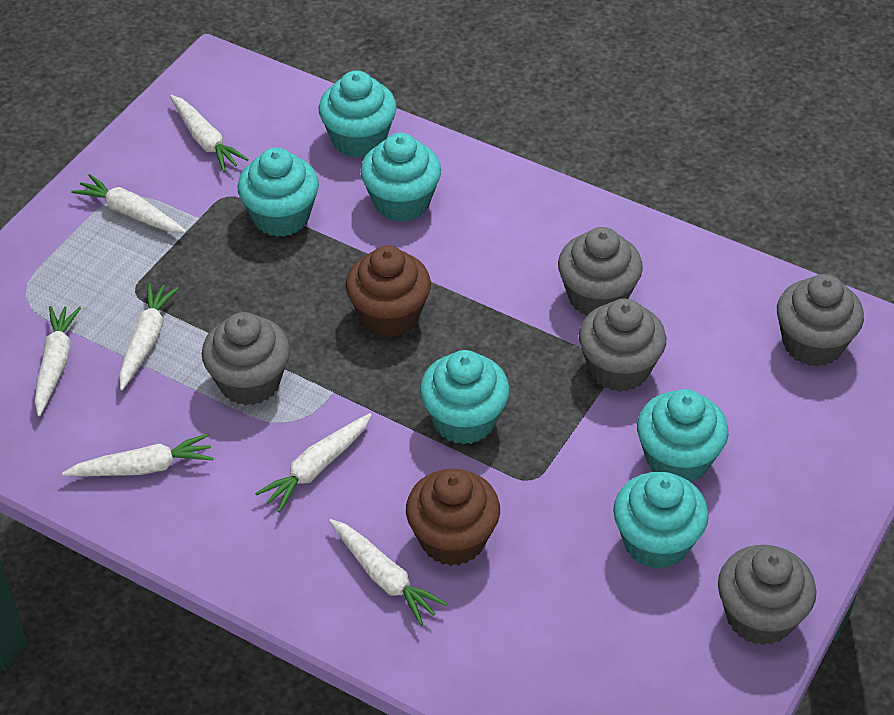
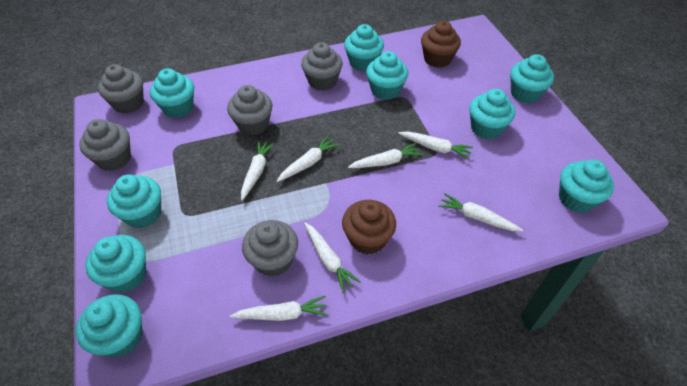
turquoise cupcake: 6 -> 9

